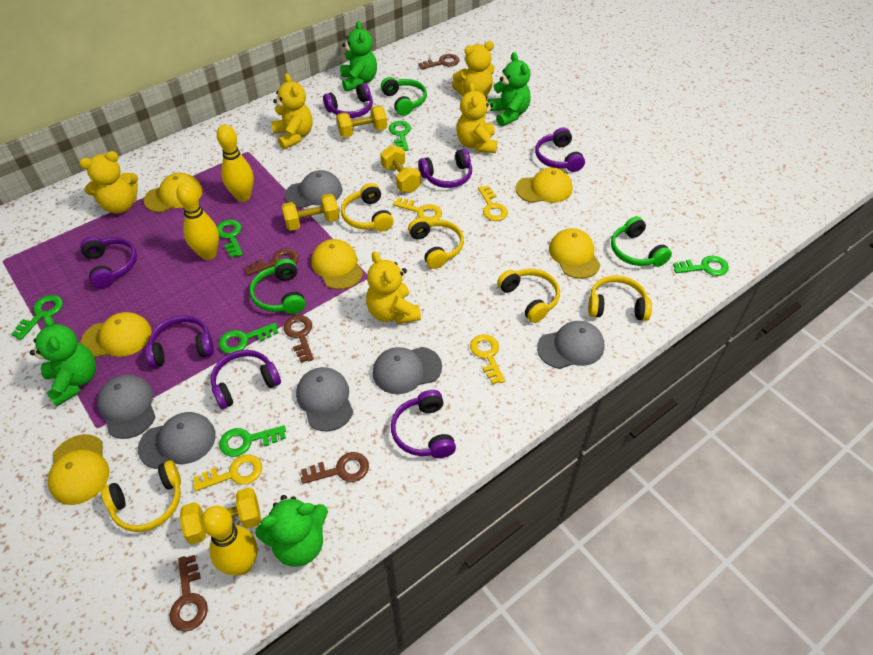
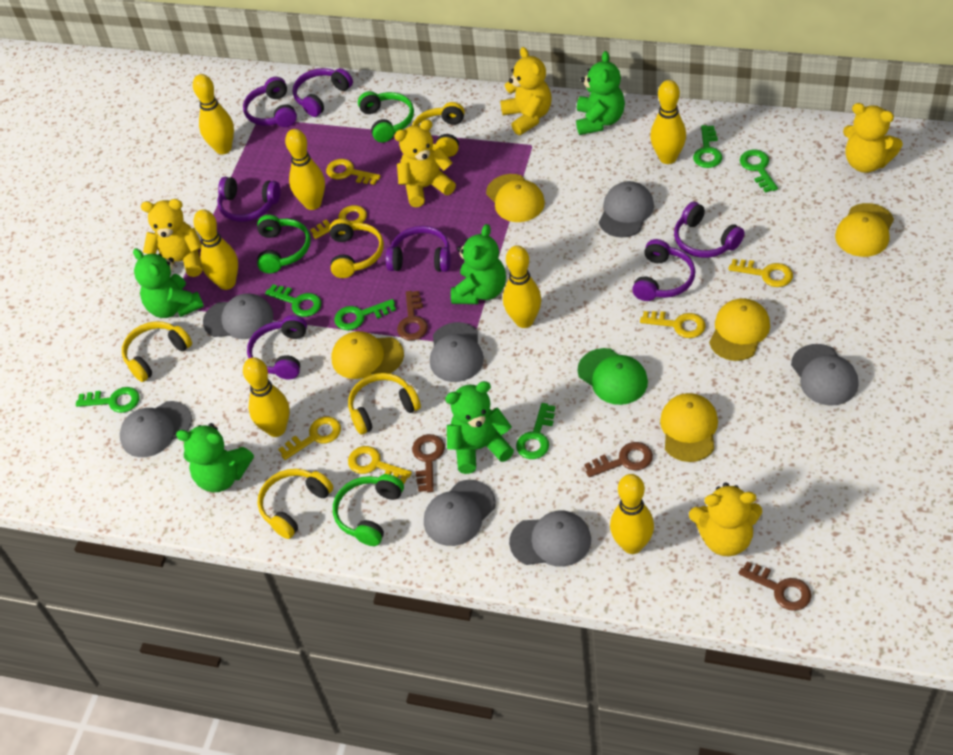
brown key: 5 -> 4
green cap: 0 -> 1
green teddy bear: 4 -> 5
grey cap: 6 -> 7
yellow bowling pin: 3 -> 7
yellow cap: 6 -> 5
yellow dumbbell: 4 -> 0
yellow key: 4 -> 6

